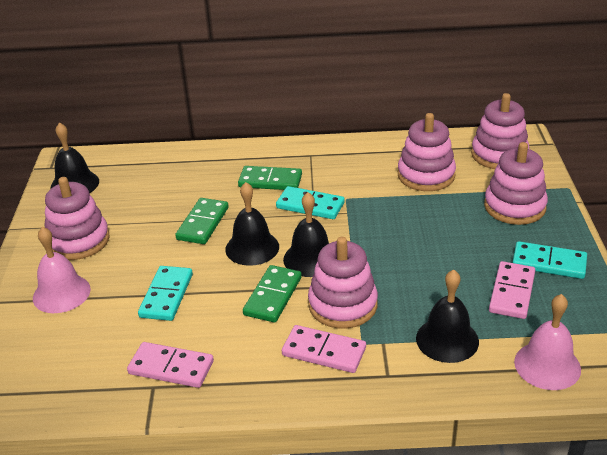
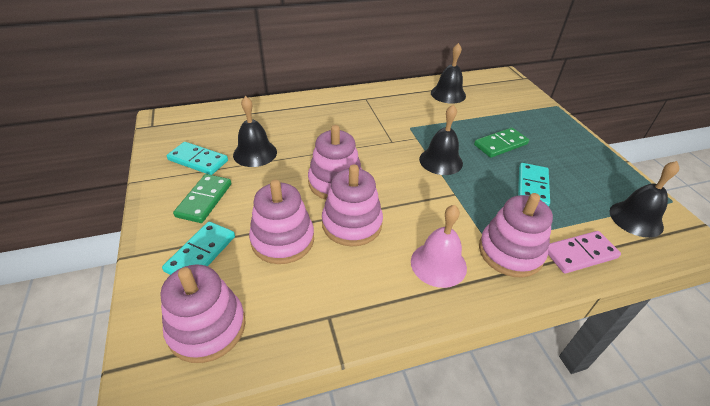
green domino: 3 -> 2
pink bell: 2 -> 1
pink domino: 3 -> 1

